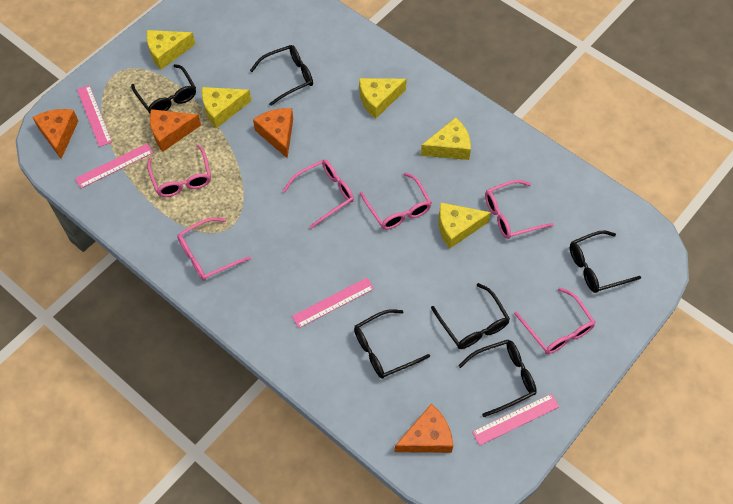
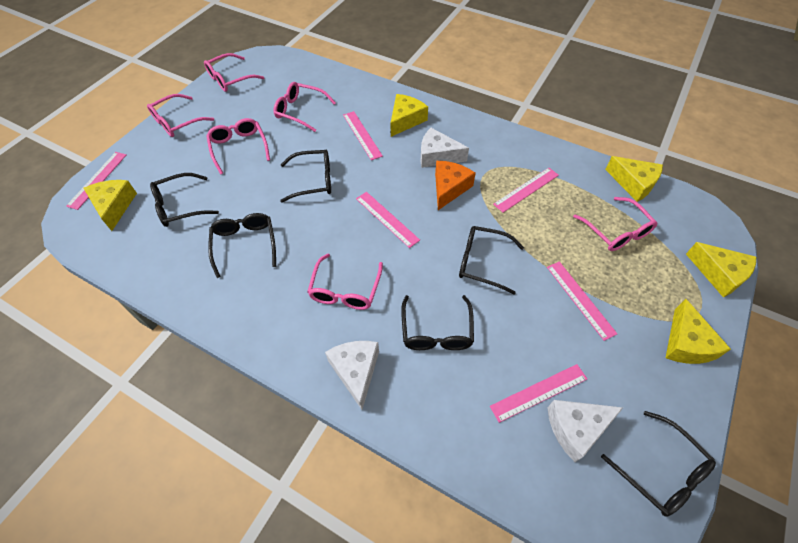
orange cheese: 4 -> 1
pink ruler: 4 -> 6
white cheese: 0 -> 3

